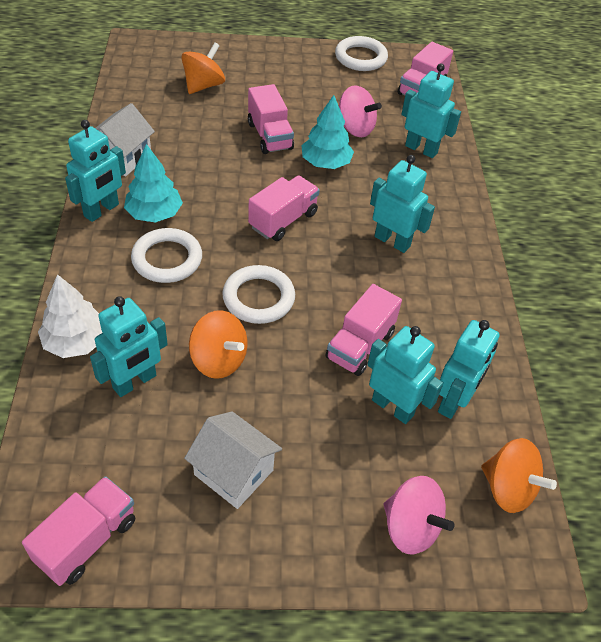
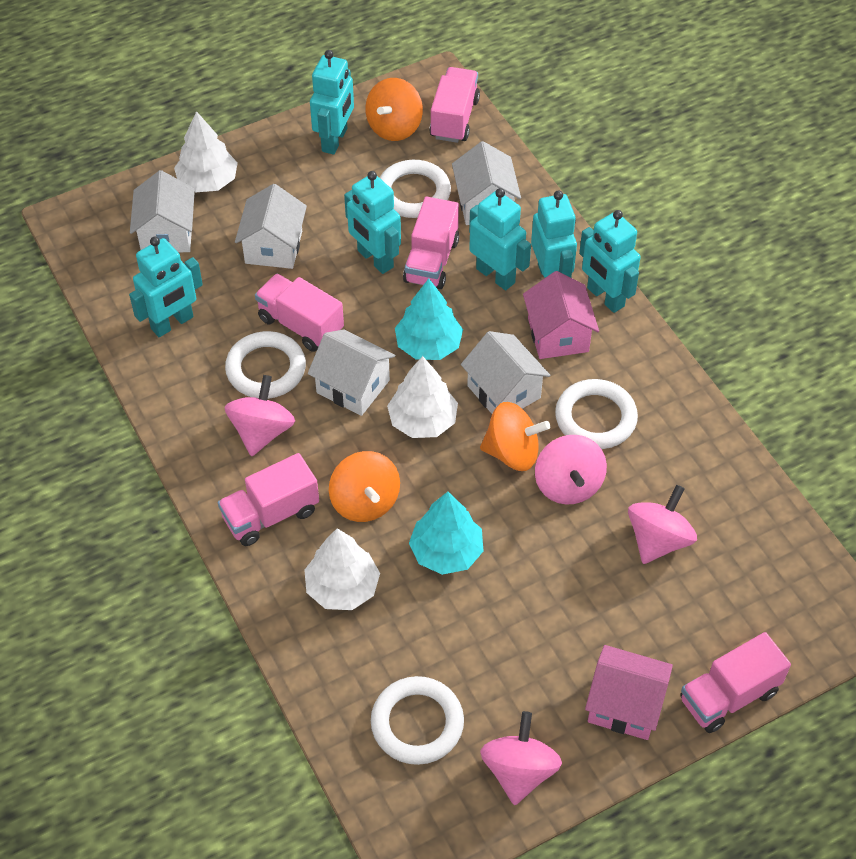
pink house: 0 -> 2
pink spinning top: 2 -> 4
white house: 2 -> 5
white ring: 3 -> 4
white tree: 1 -> 3

